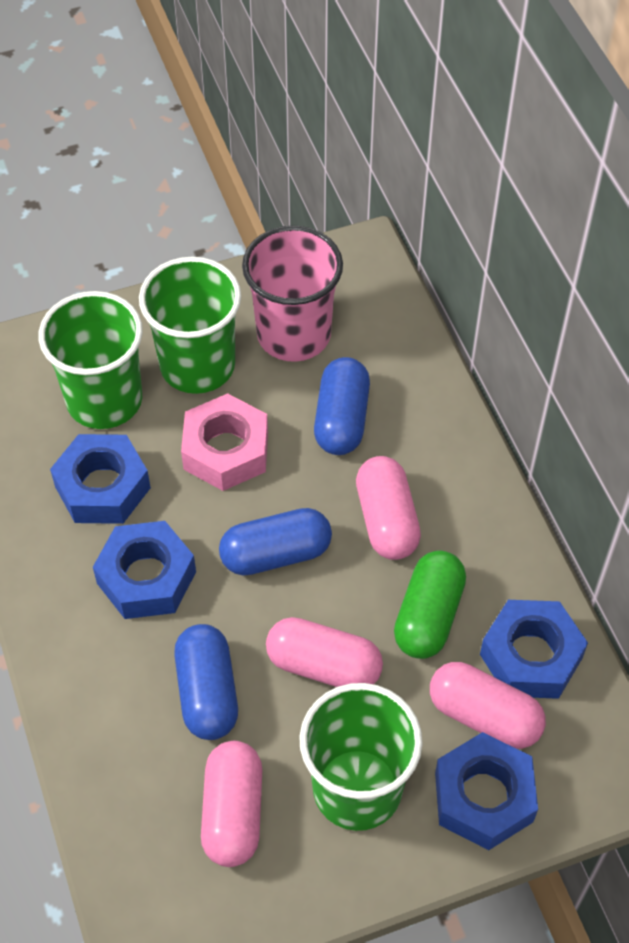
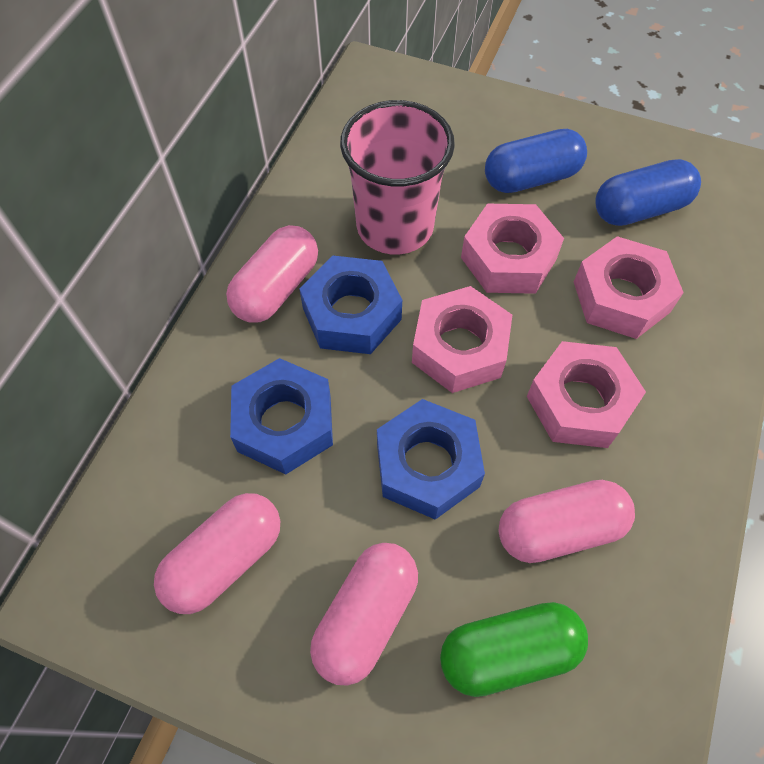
blue capsule: 3 -> 2
blue nut: 4 -> 3
green cup: 3 -> 0
pink nut: 1 -> 4

